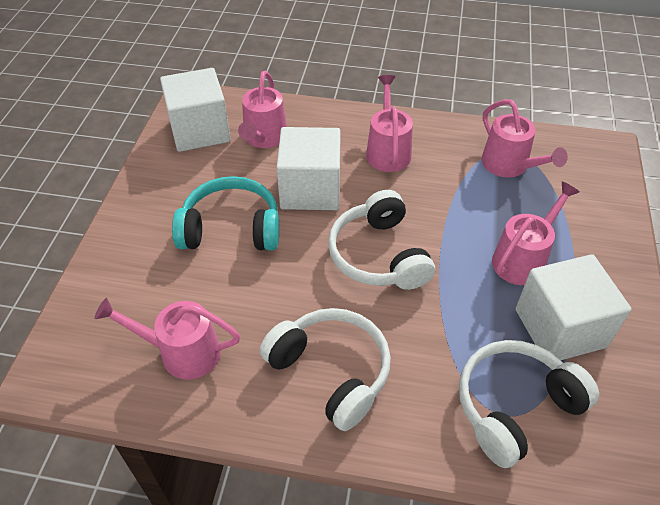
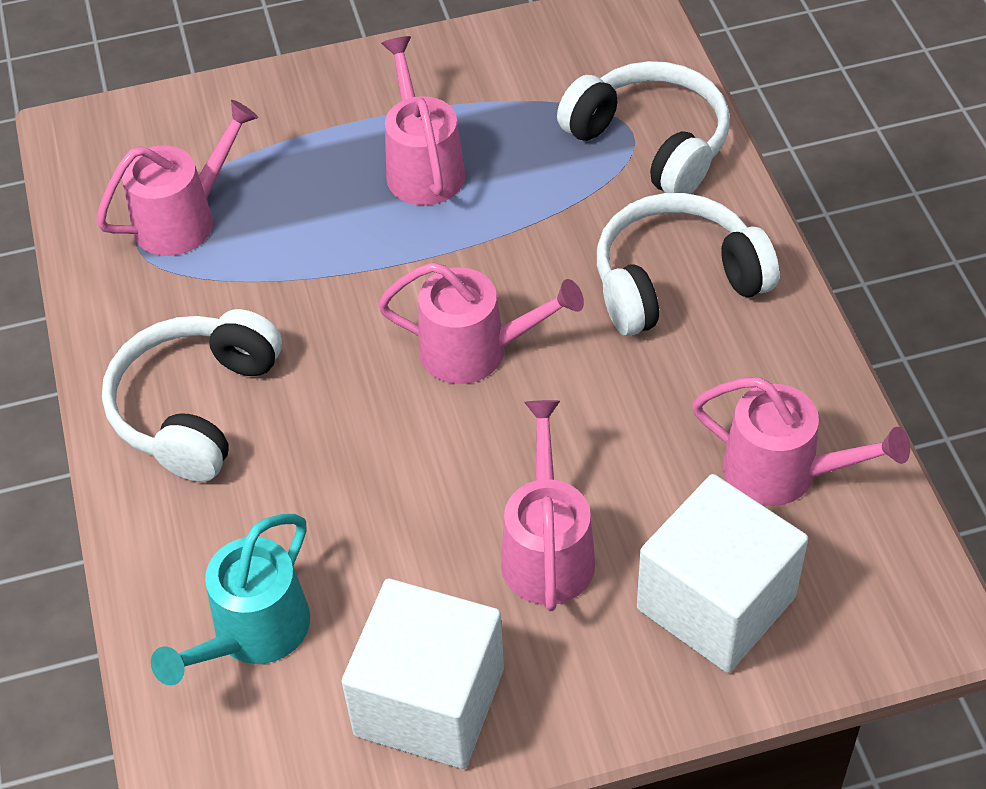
turquoise headphones: 1 -> 0
turquoise watering can: 0 -> 1
white cube: 3 -> 2

